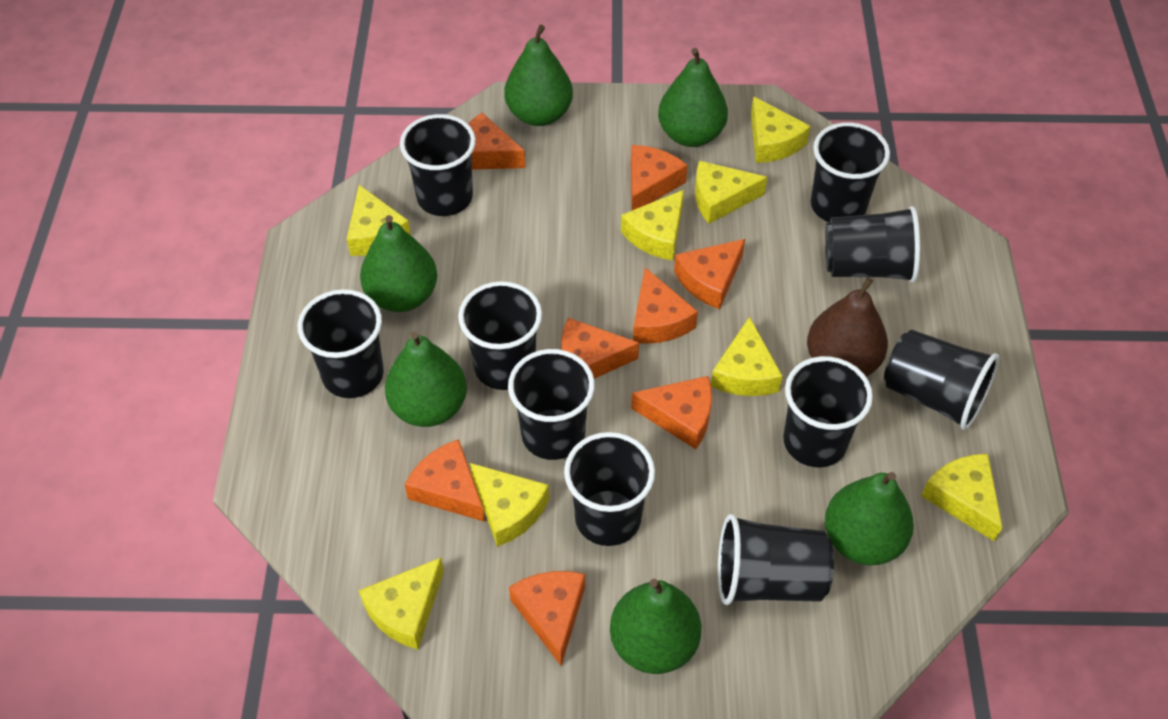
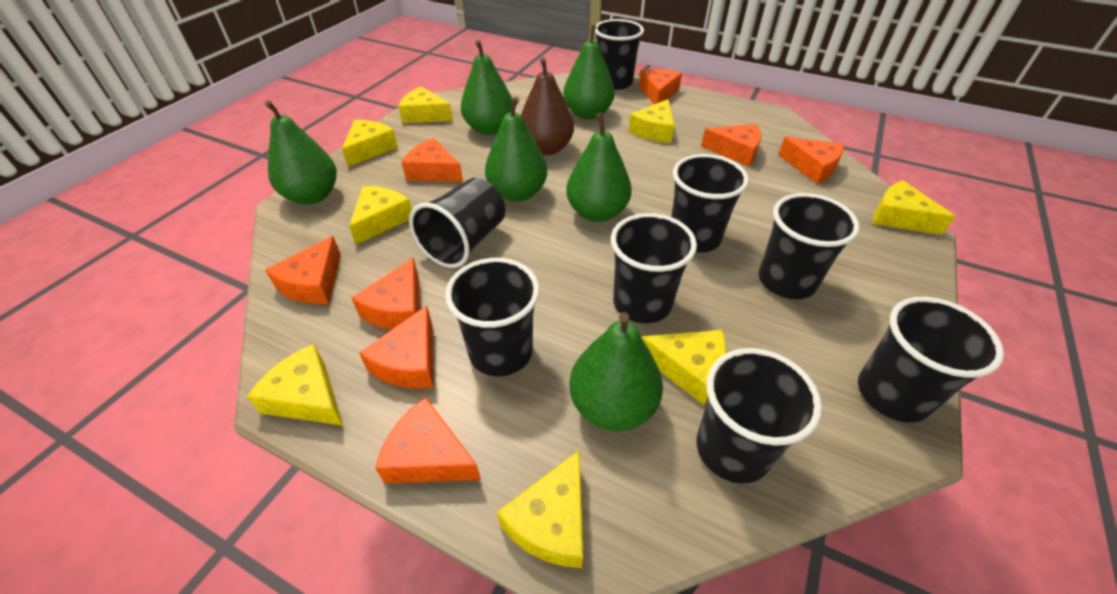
black cup: 10 -> 8

